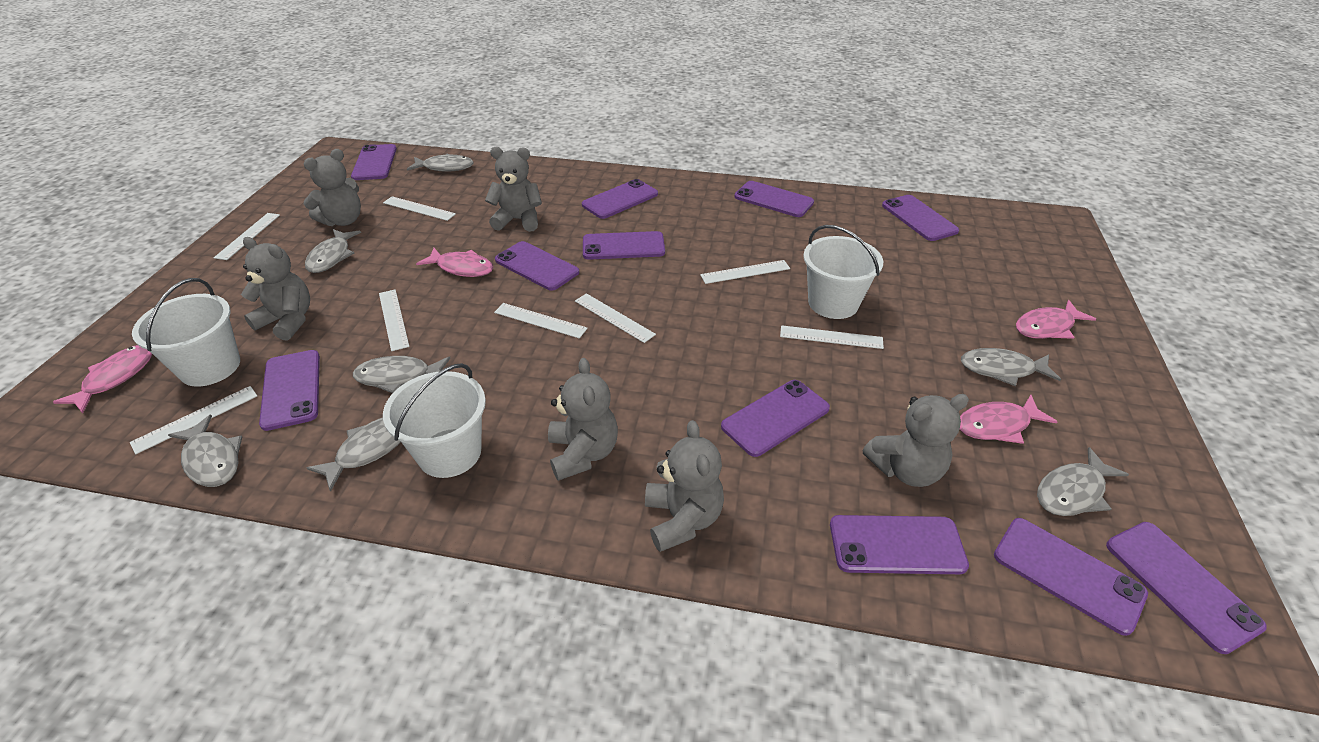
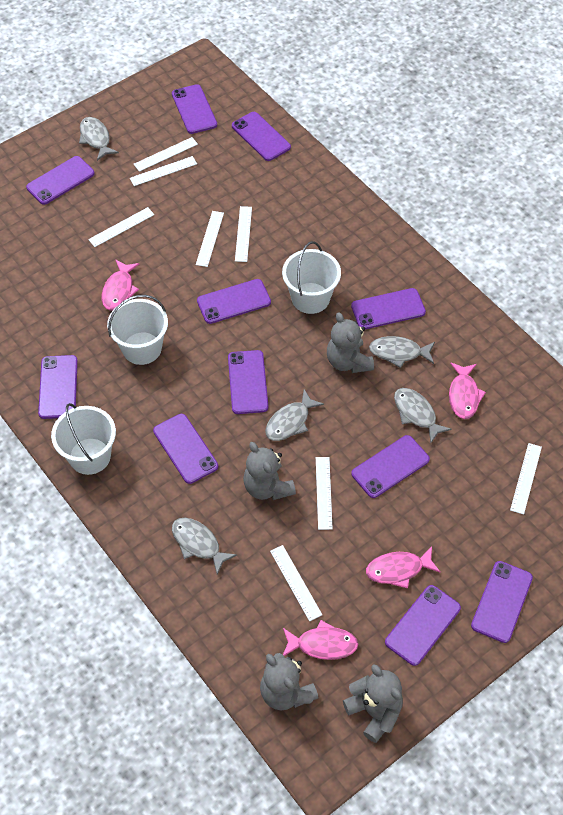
grey fish: 7 -> 5
grey teddy bear: 6 -> 4

